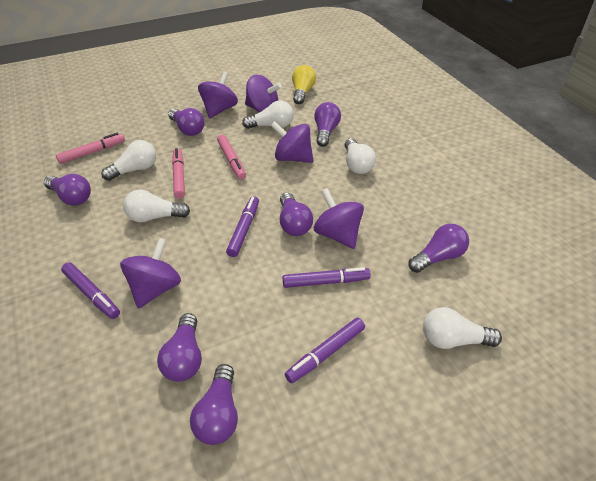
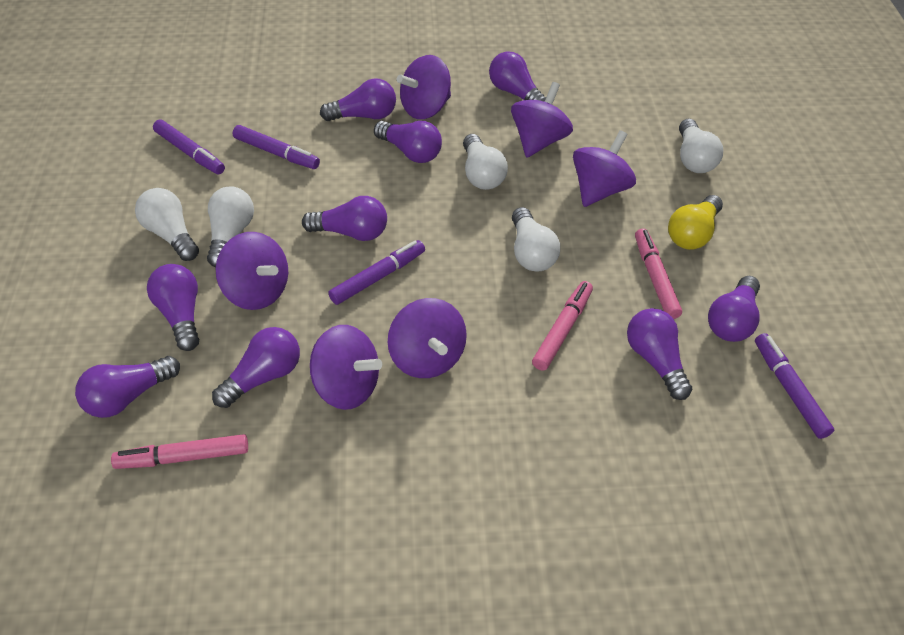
purple light bulb: 7 -> 9
purple spinning top: 5 -> 6

